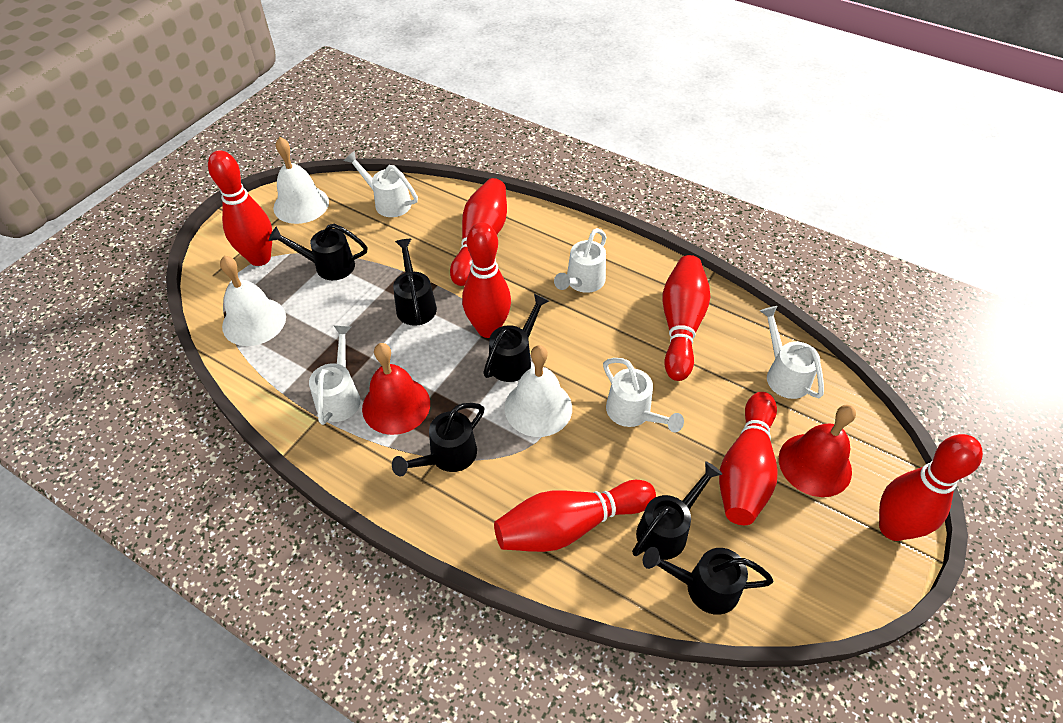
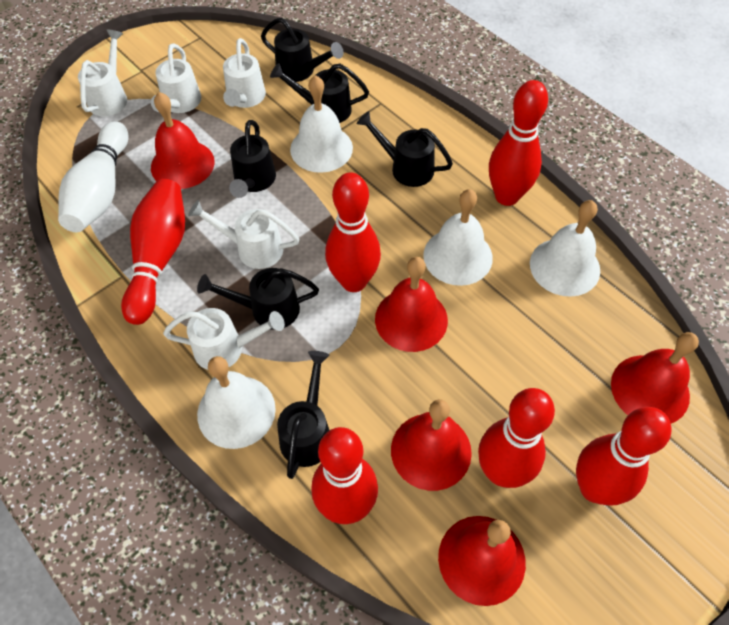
red bell: 2 -> 5
red bowling pin: 7 -> 6
white bell: 3 -> 4
white bowling pin: 0 -> 1

